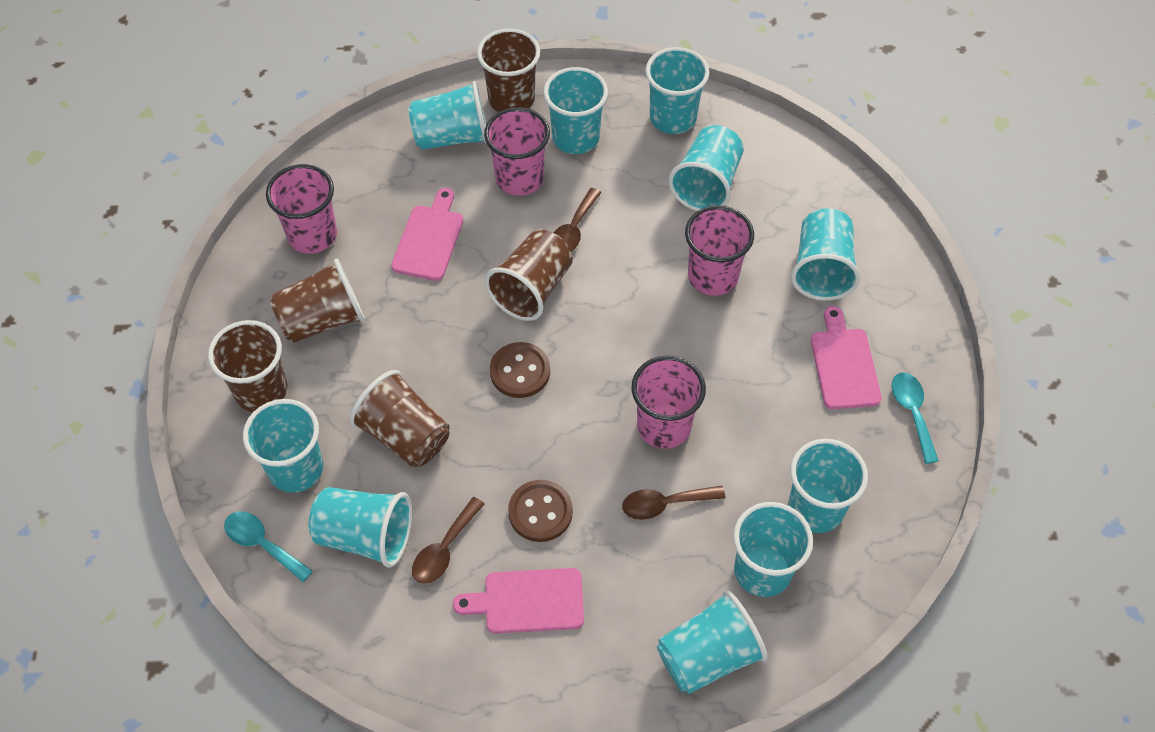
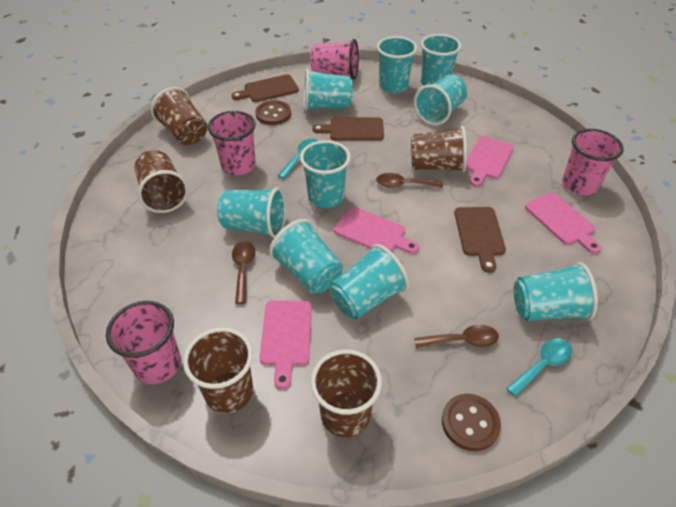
brown cutting board: 0 -> 3
pink cutting board: 3 -> 4
turquoise cup: 10 -> 9

